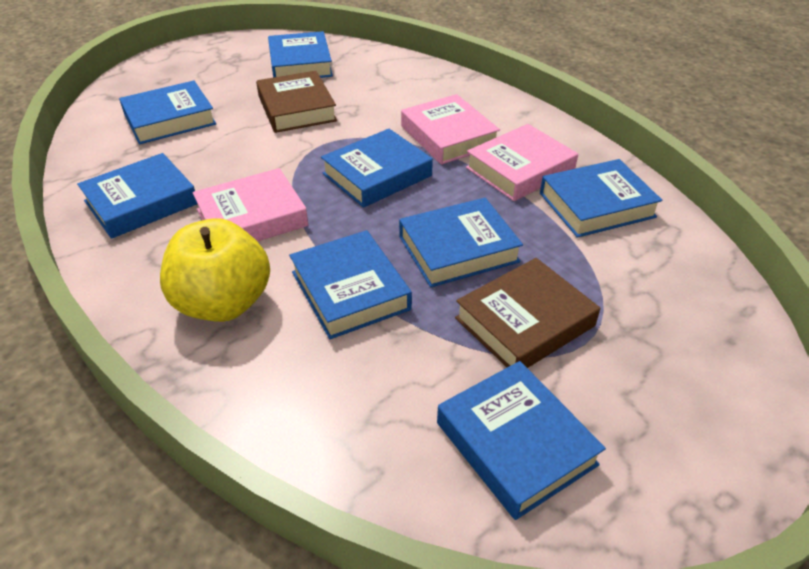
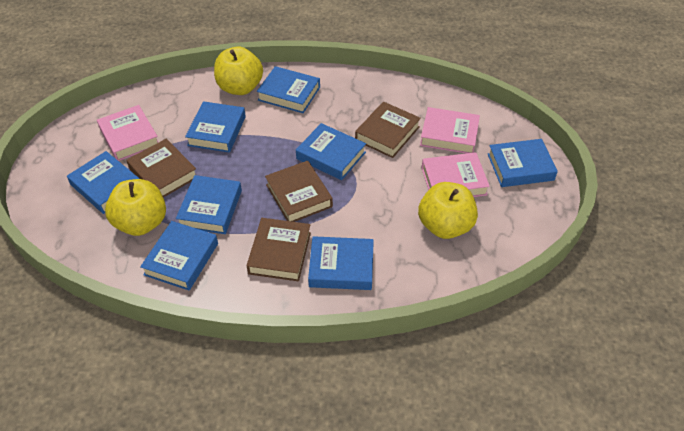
brown book: 2 -> 4
yellow apple: 1 -> 3

